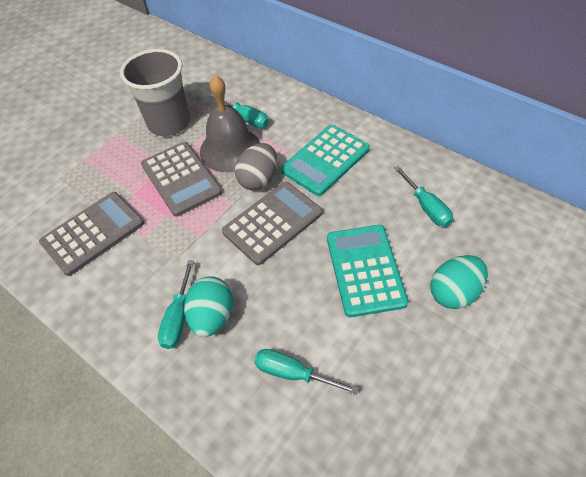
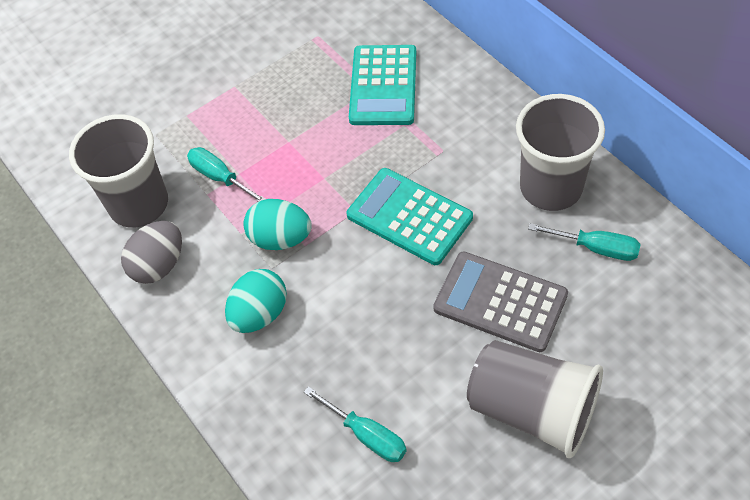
grey bell: 1 -> 0
grey calculator: 3 -> 1
grey cup: 1 -> 3
turquoise screwdriver: 4 -> 3

